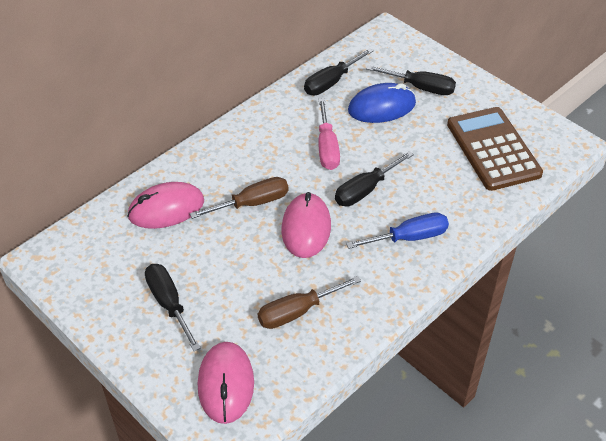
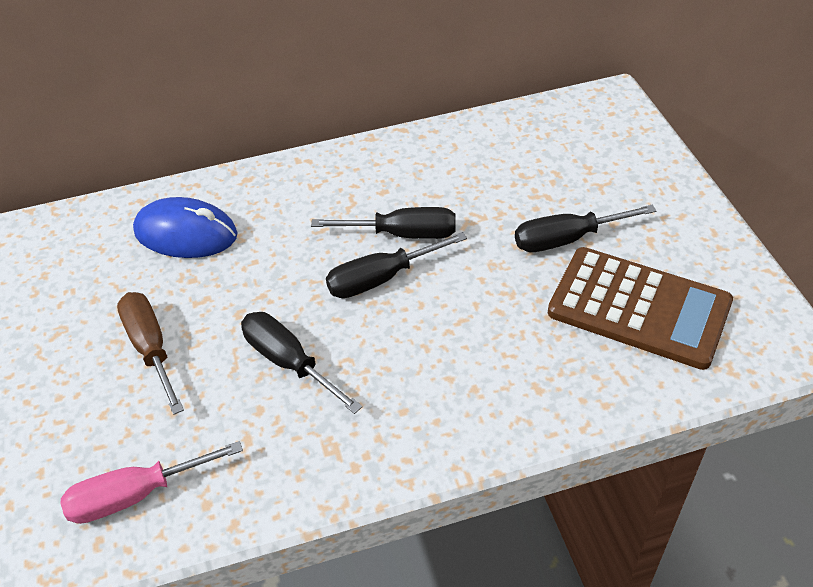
blue screwdriver: 1 -> 0
brown screwdriver: 2 -> 1
pink mouse: 3 -> 0

